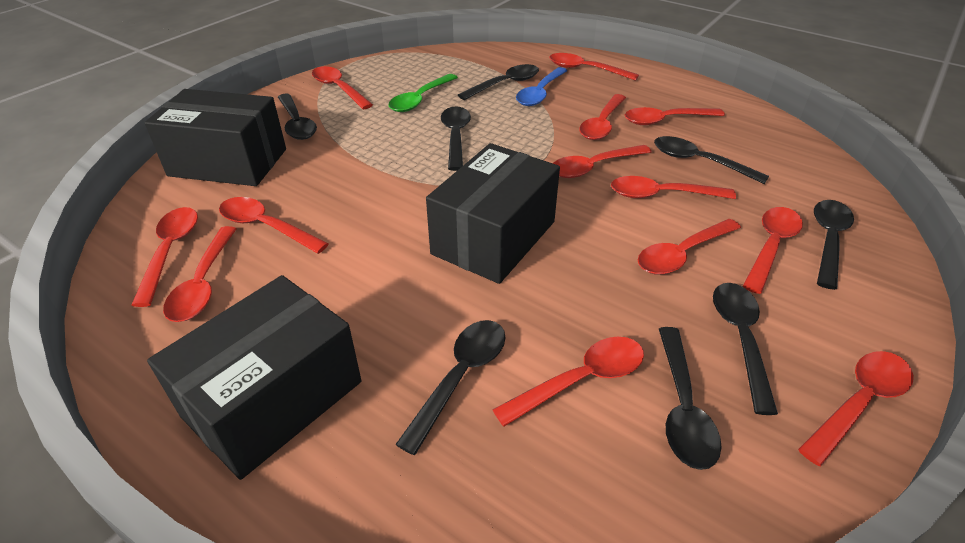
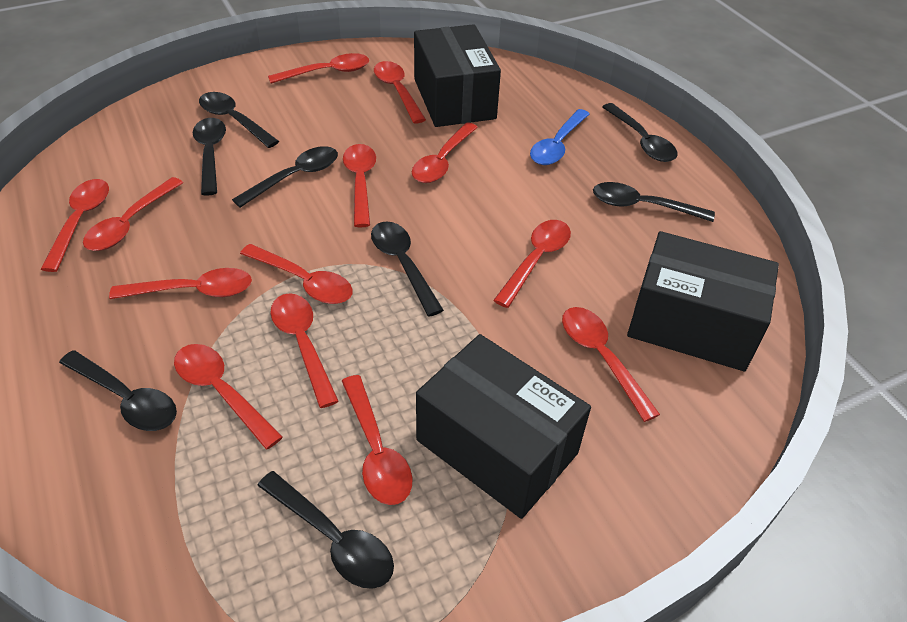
green spoon: 1 -> 0

